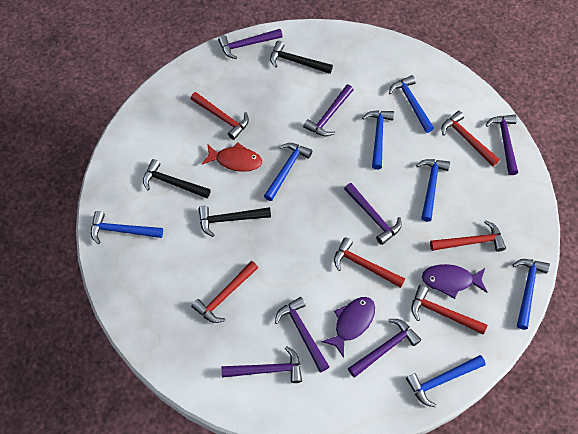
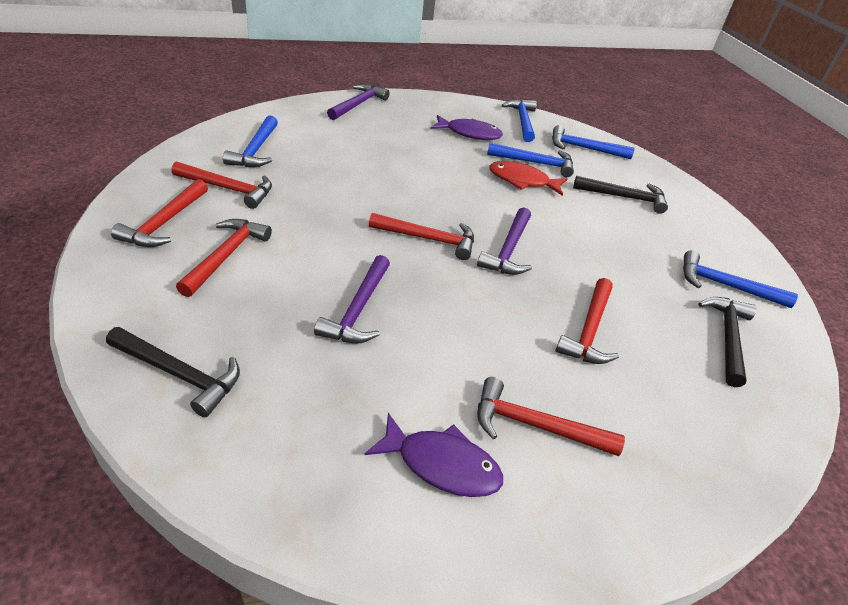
blue hammer: 7 -> 5
purple hammer: 7 -> 3

